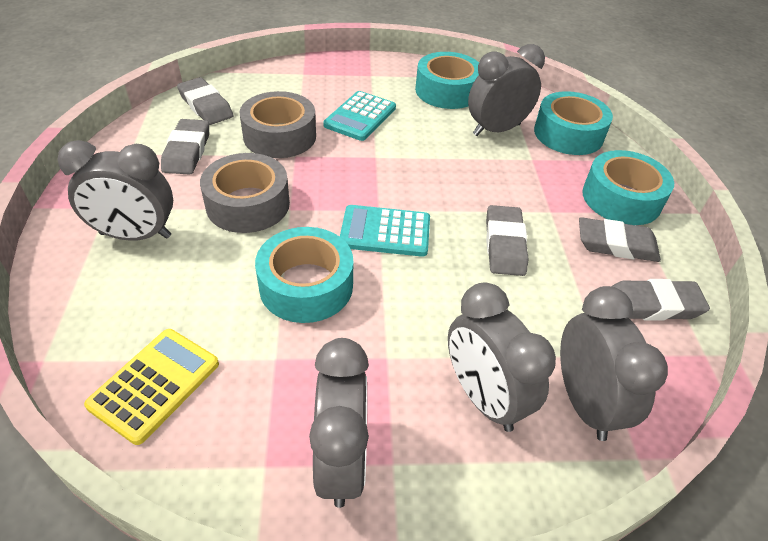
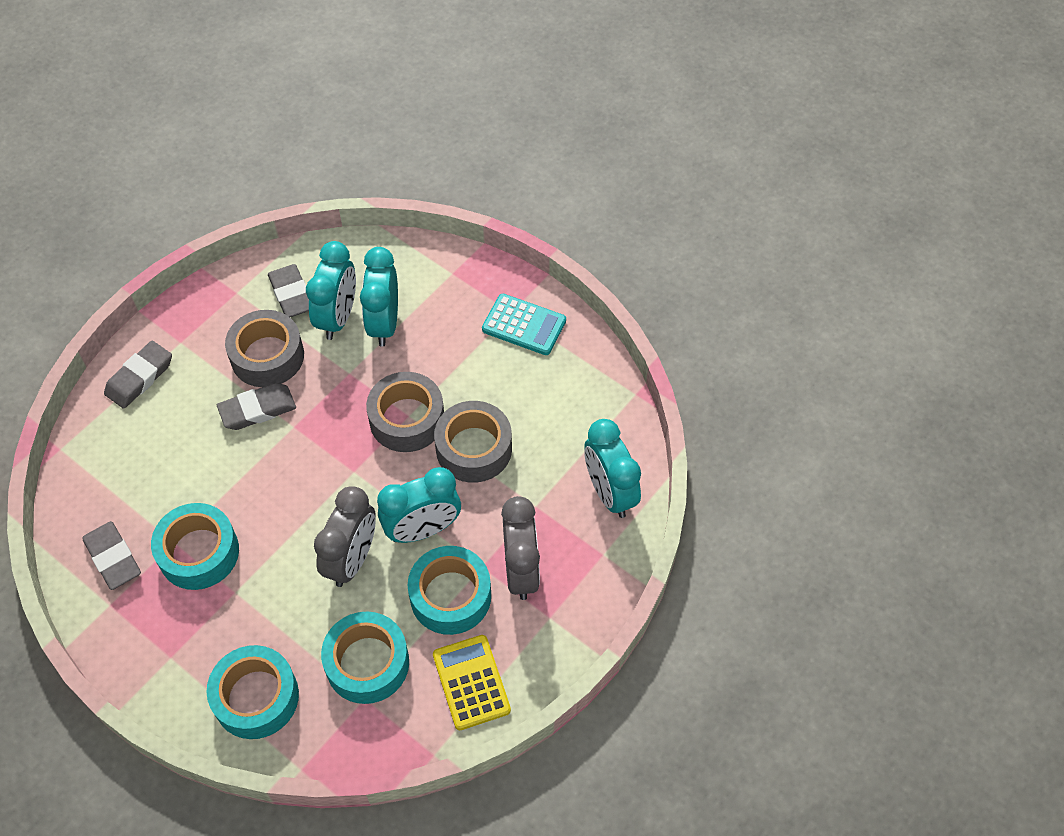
grey clock: 5 -> 2
grey eraser: 5 -> 4
grey tape: 2 -> 3
turquoise calculator: 2 -> 1
turquoise clock: 0 -> 4

